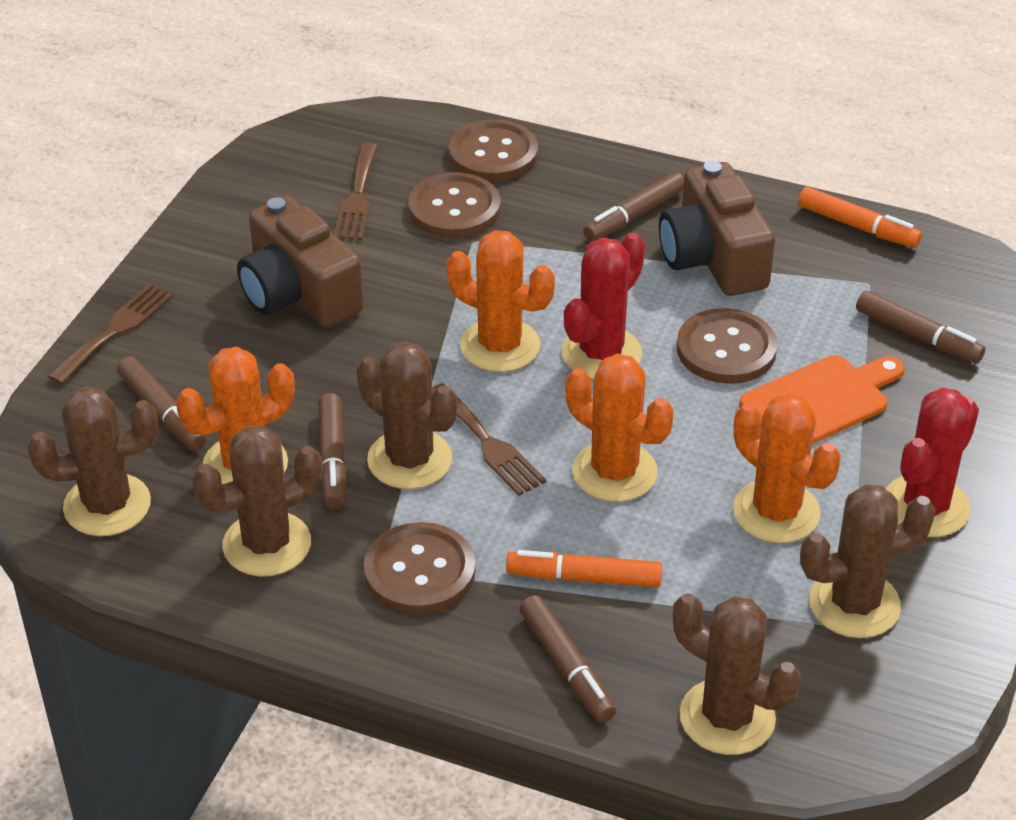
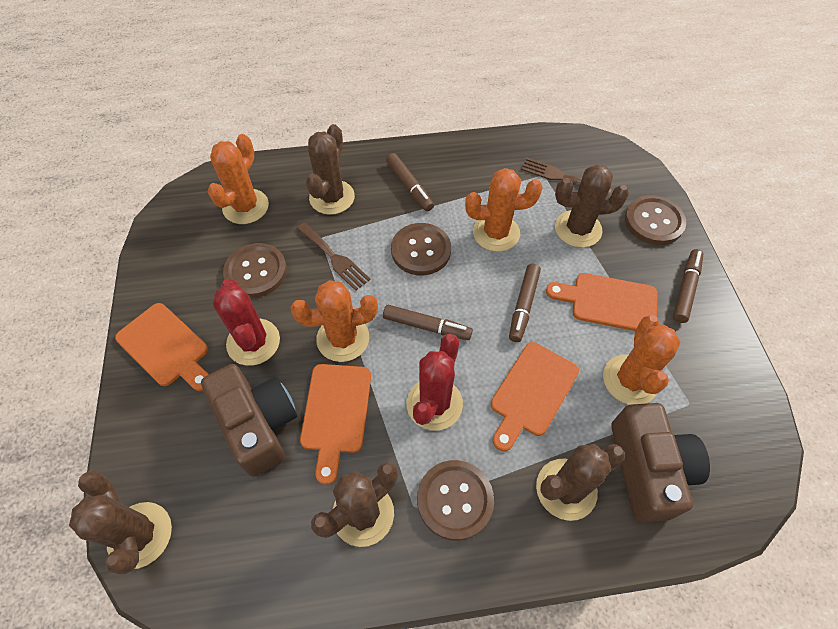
brown fork: 3 -> 2
brown marker: 5 -> 4
orange cutting board: 1 -> 4
orange marker: 2 -> 0

